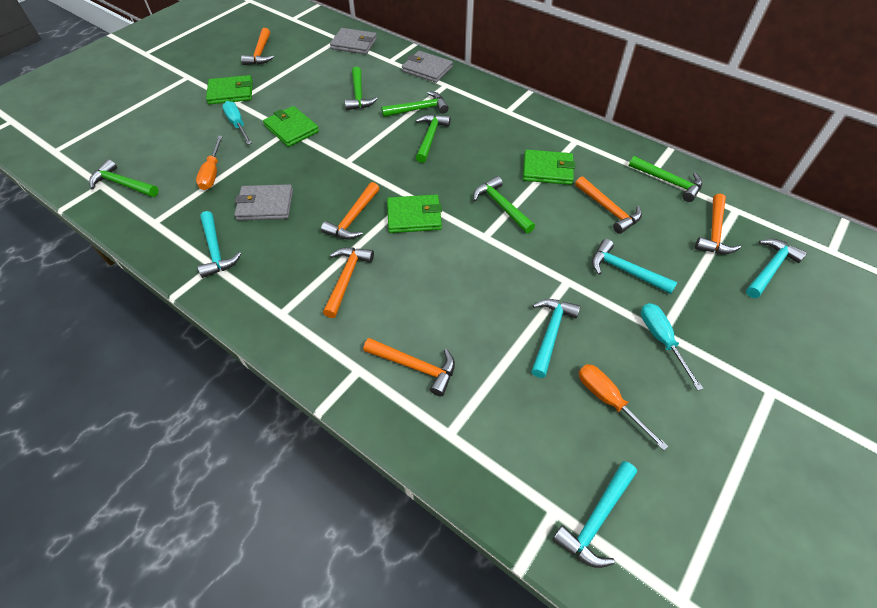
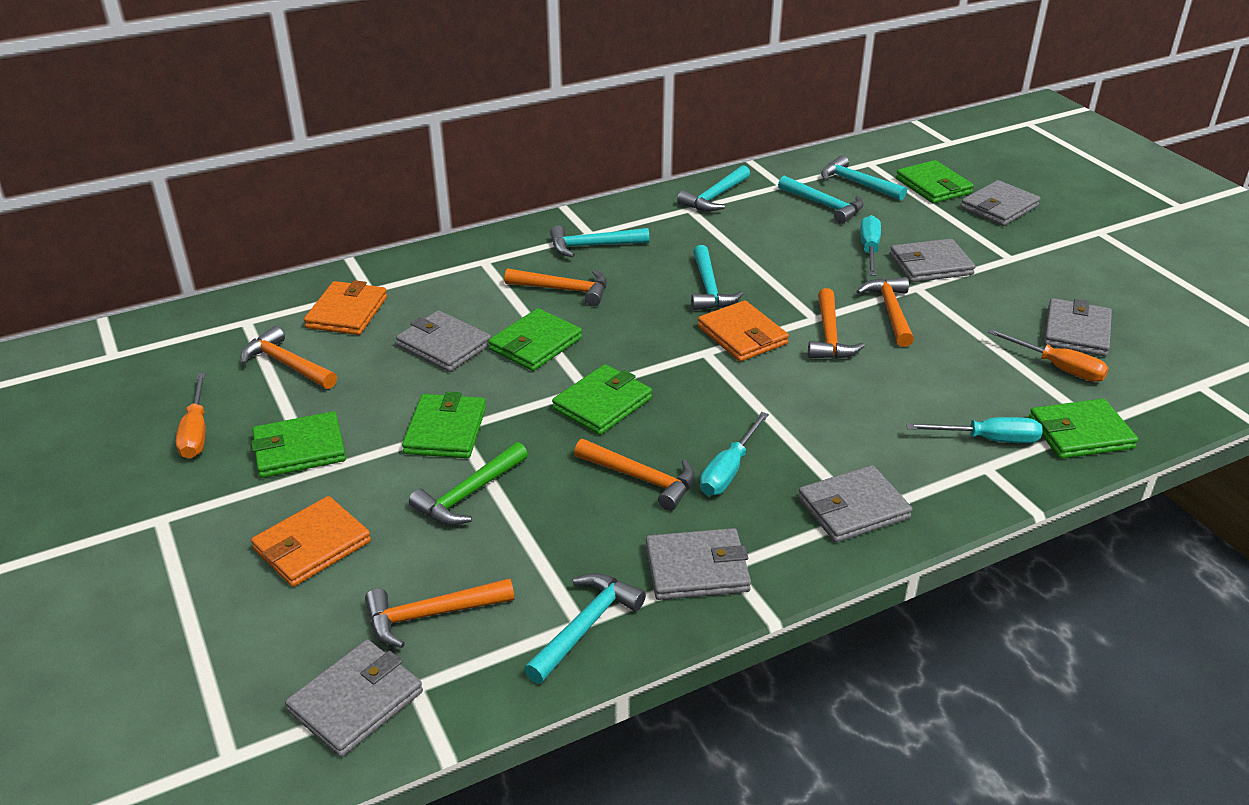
green hammer: 6 -> 1
green wallet: 4 -> 6
grey wallet: 3 -> 7
orange wallet: 0 -> 3
turquoise hammer: 5 -> 6
turquoise screwdriver: 2 -> 3

